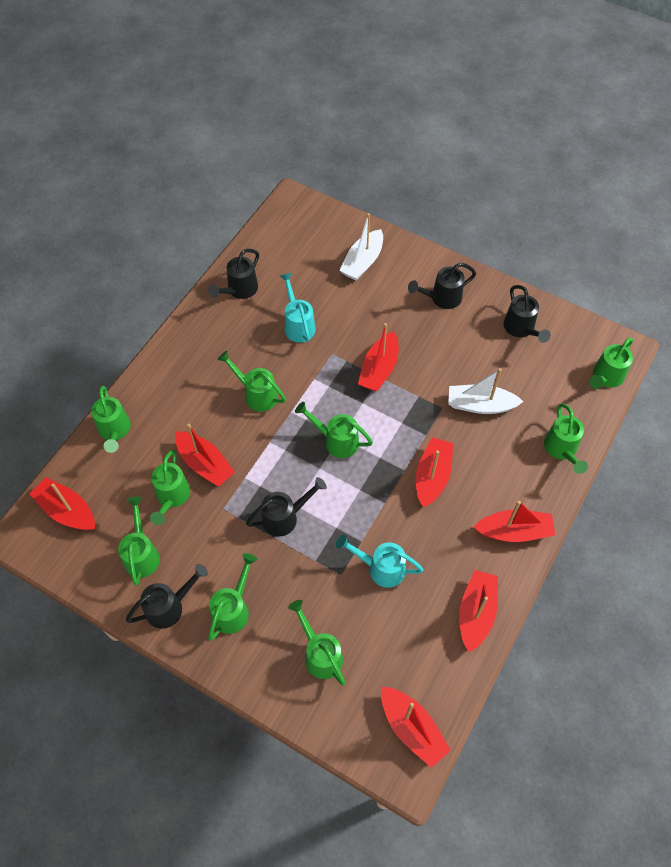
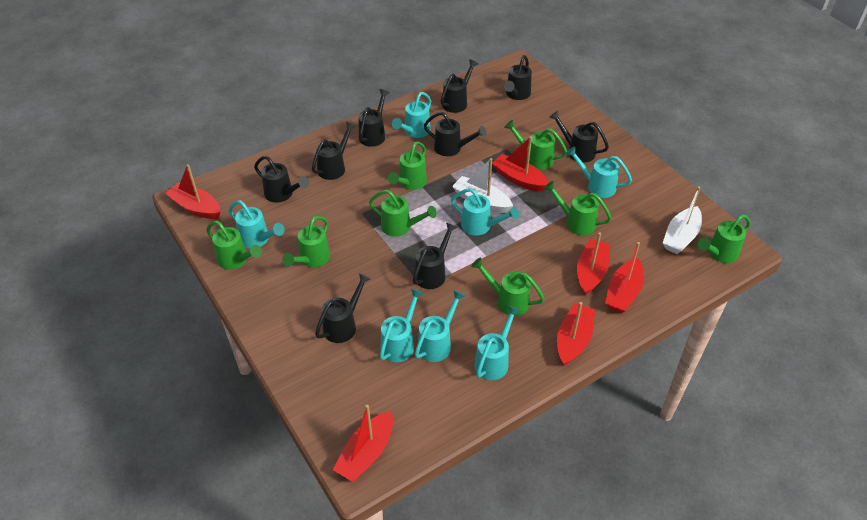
black watering can: 5 -> 9
green watering can: 9 -> 8
red boat: 7 -> 6
turquoise watering can: 2 -> 7

